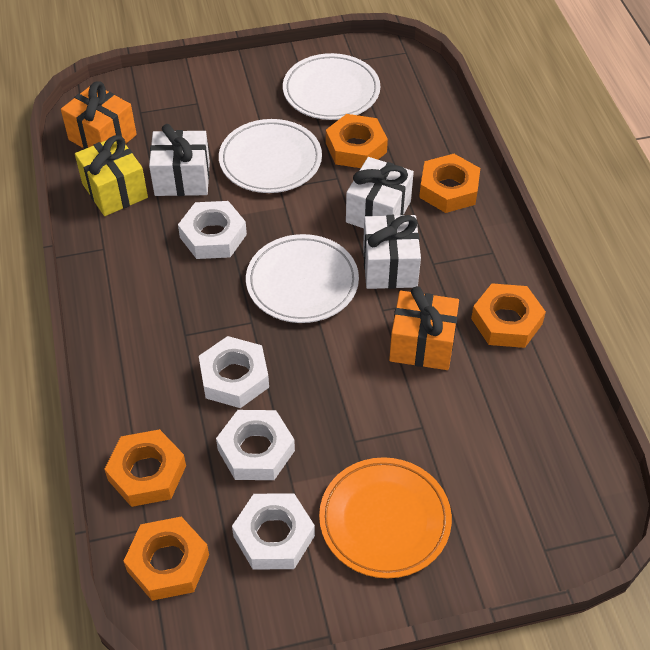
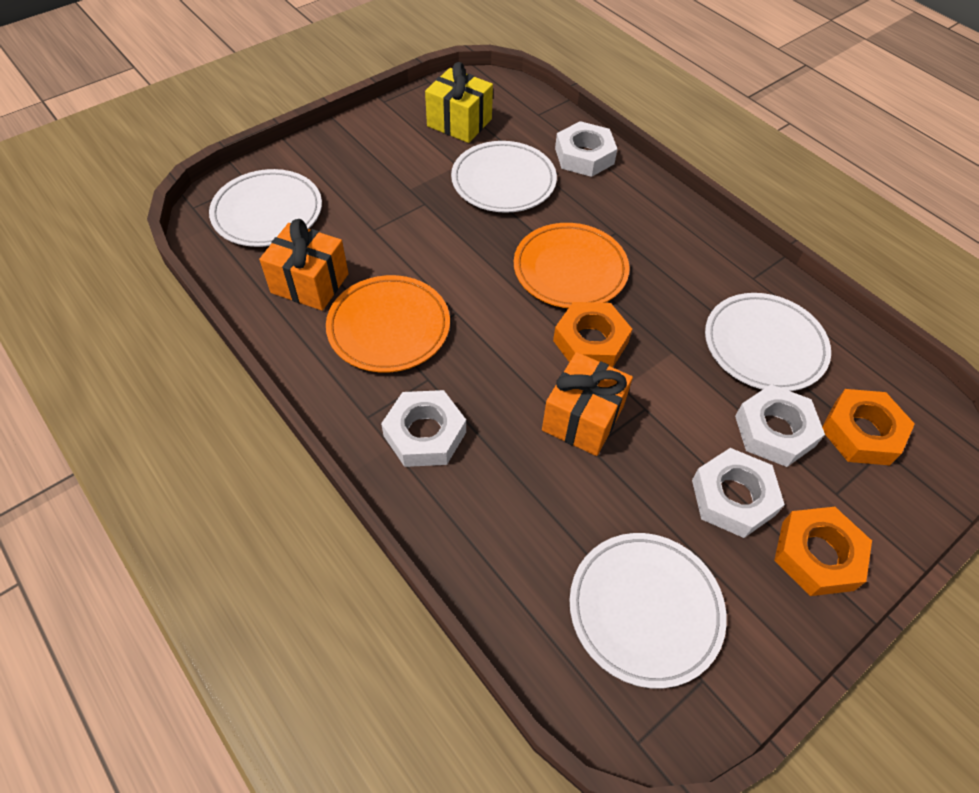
orange nut: 5 -> 3
orange plate: 1 -> 2
white gift: 3 -> 0
white plate: 3 -> 4

